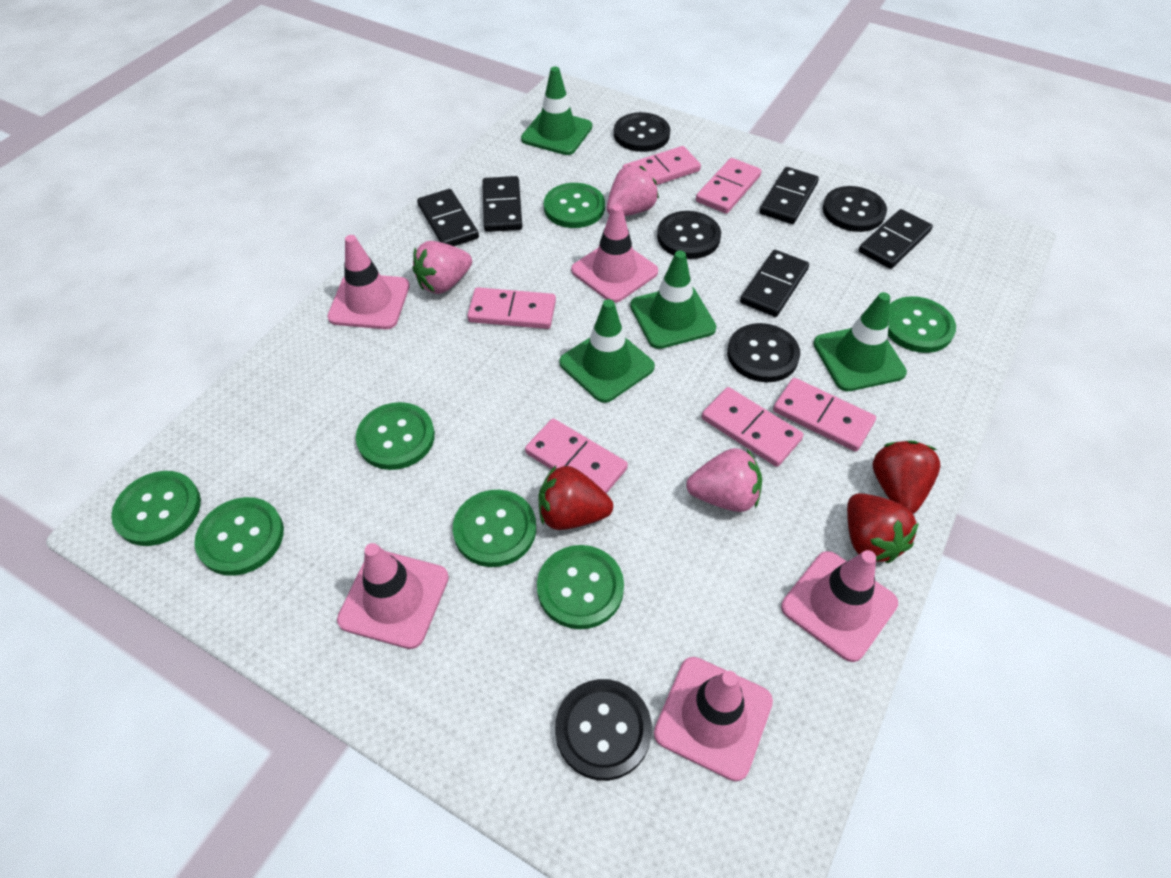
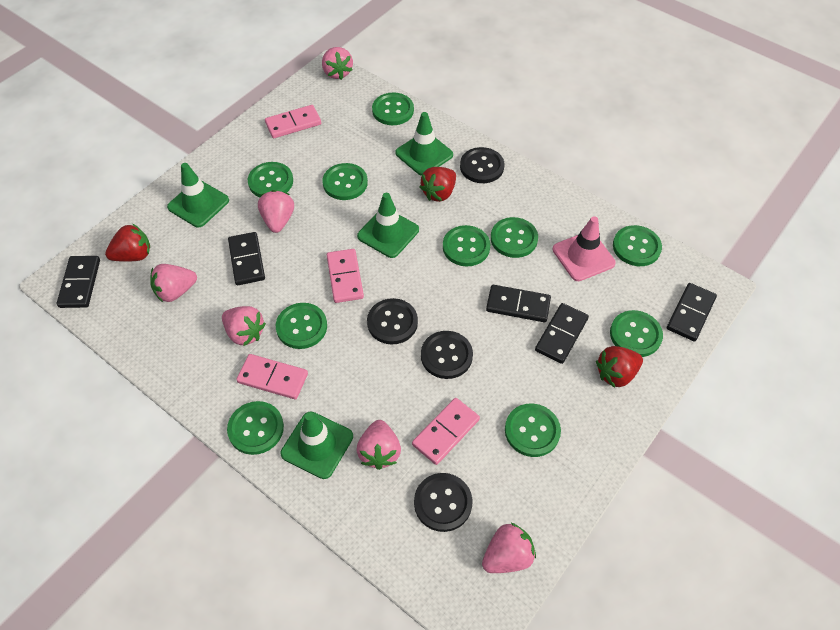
black button: 5 -> 4
green button: 7 -> 10
pink domino: 6 -> 4
pink strawberry: 3 -> 6
pink traffic cone: 5 -> 1

